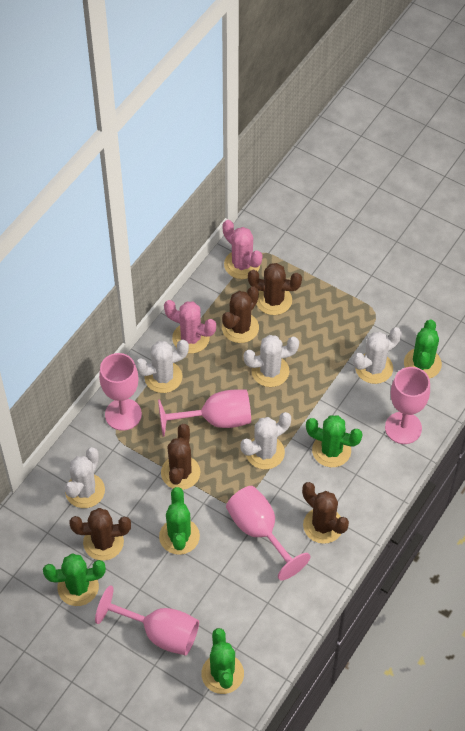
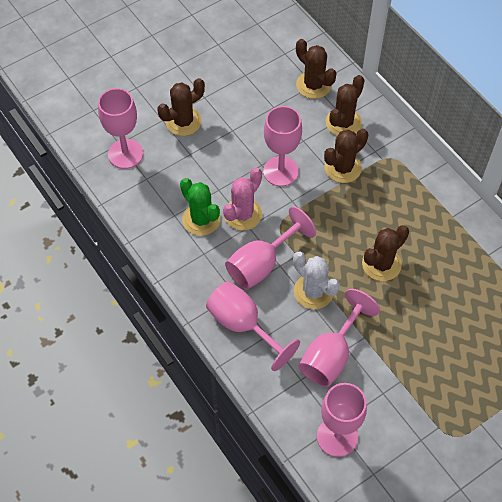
green cactus: 5 -> 1
pink cactus: 2 -> 1
pink goblet: 5 -> 6
white cactus: 5 -> 1

